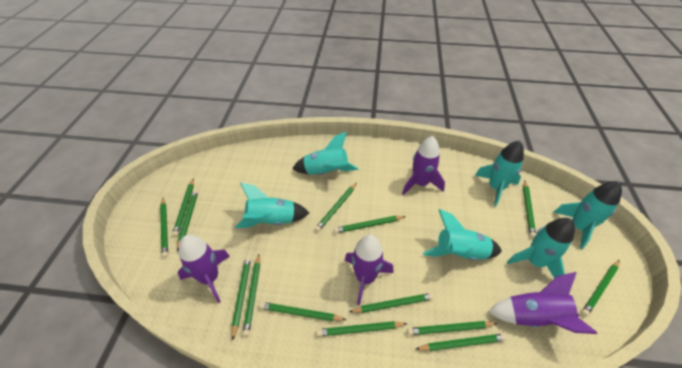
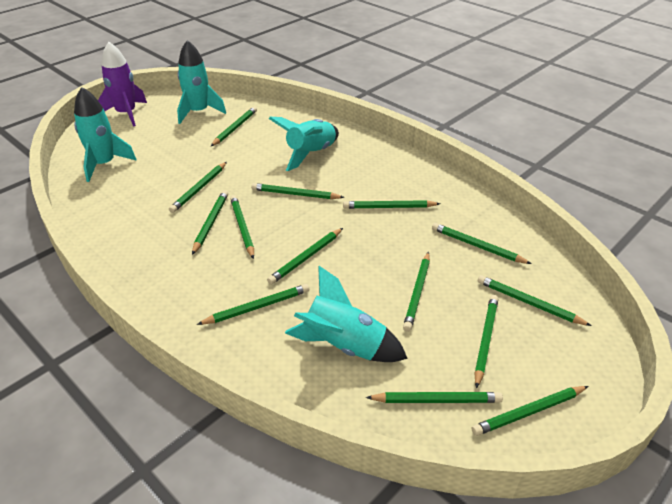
purple rocket: 4 -> 1
turquoise rocket: 6 -> 4

